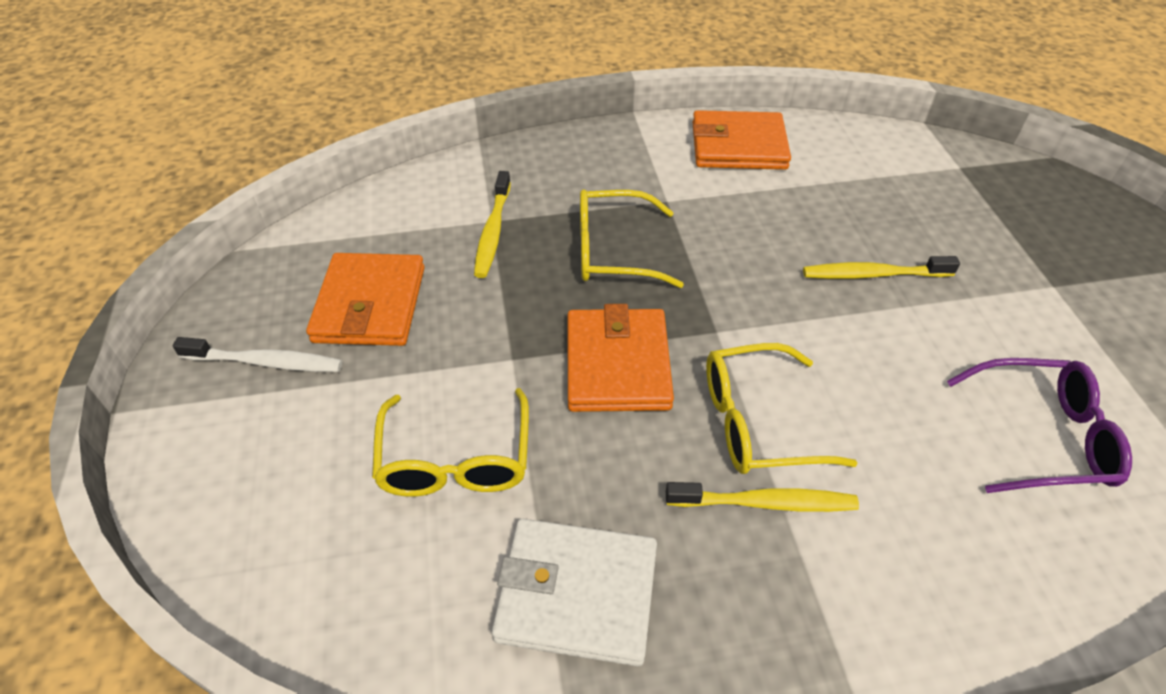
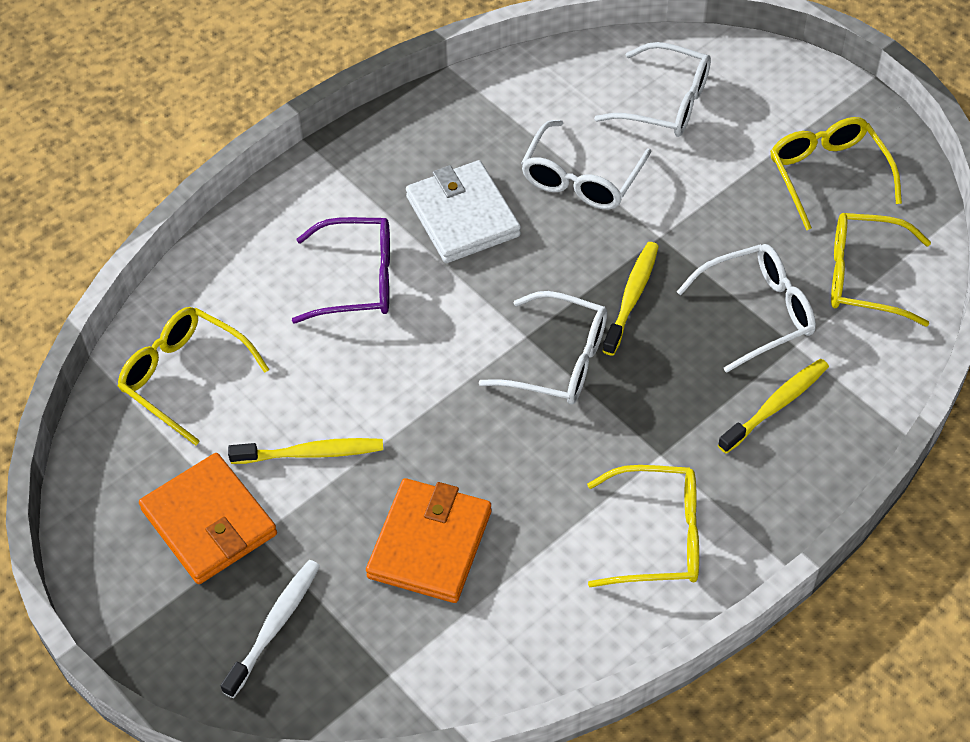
orange wallet: 3 -> 2
white glasses: 0 -> 4
yellow glasses: 3 -> 4

